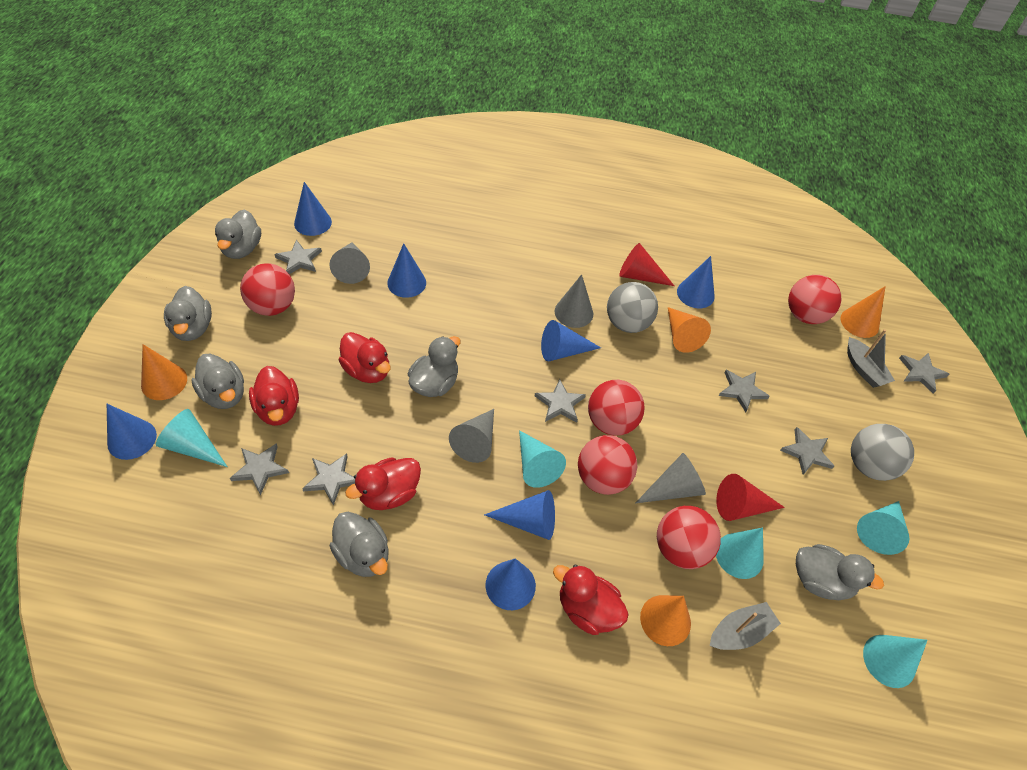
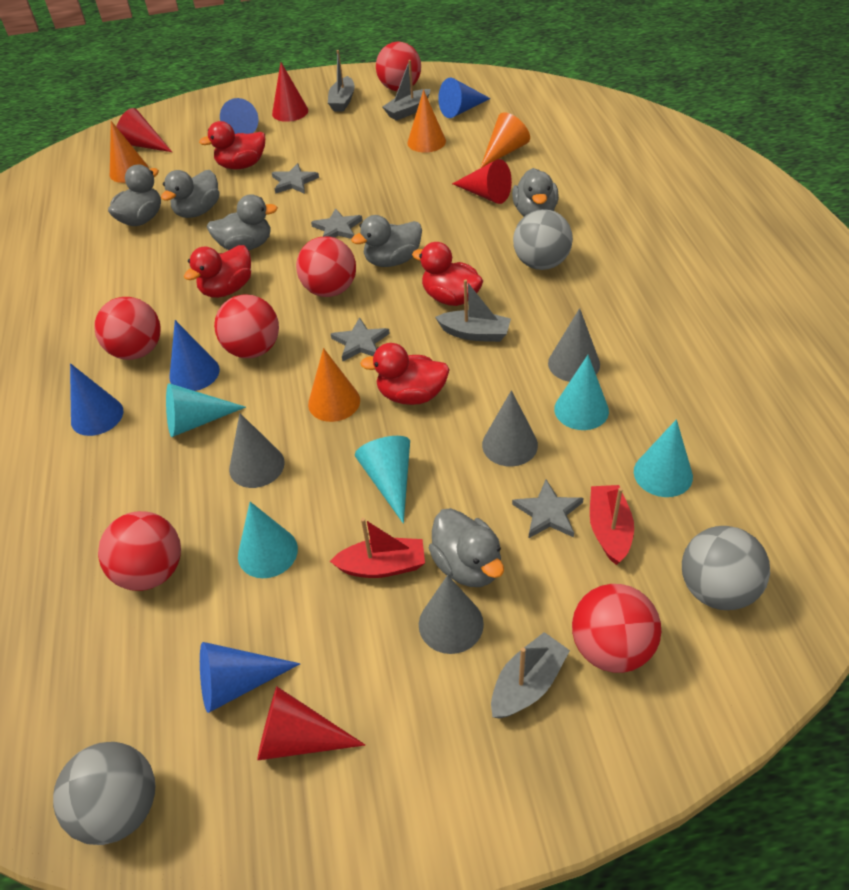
blue cone: 7 -> 5
grey ball: 2 -> 3
grey boat: 2 -> 4
grey star: 7 -> 4
red ball: 5 -> 6
red boat: 0 -> 2
red cone: 2 -> 4

